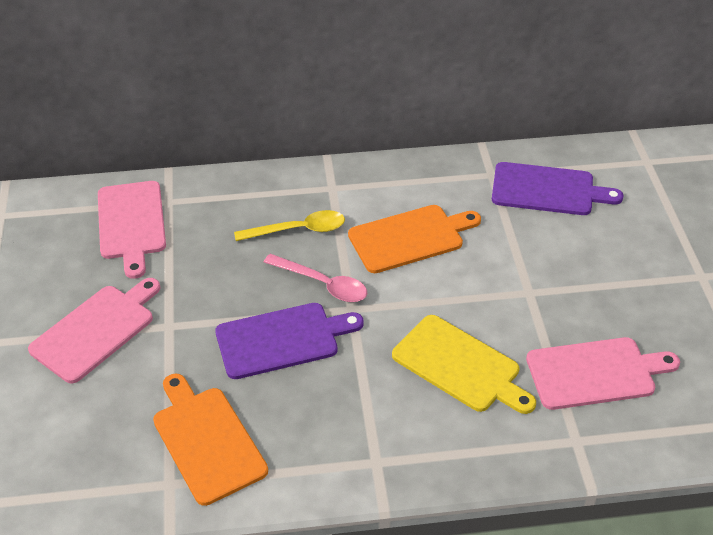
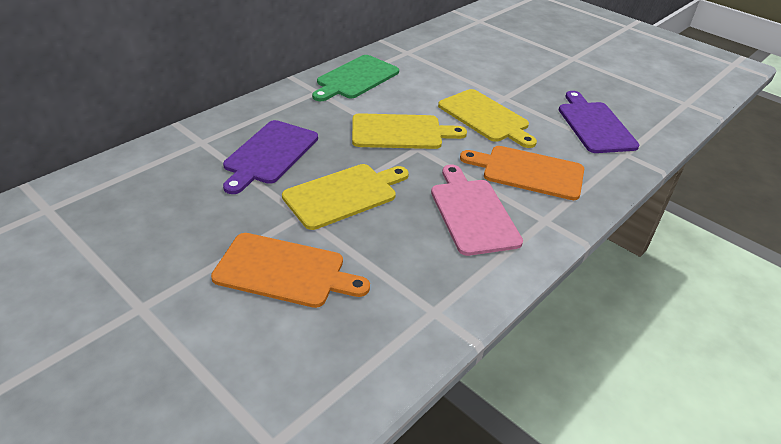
green cutting board: 0 -> 1
pink cutting board: 3 -> 1
pink spoon: 1 -> 0
yellow cutting board: 1 -> 3
yellow spoon: 1 -> 0

